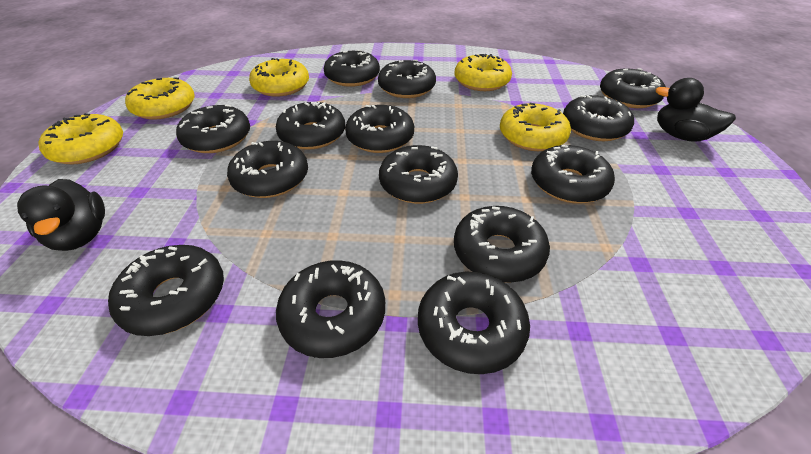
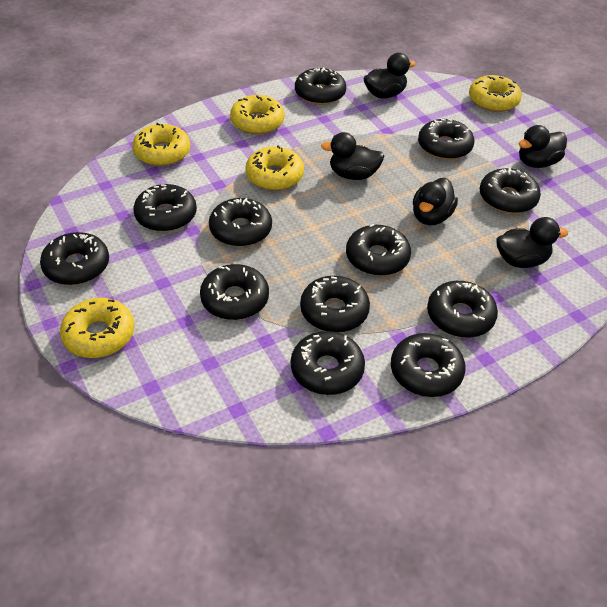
black donut: 14 -> 12
black duck: 2 -> 5

